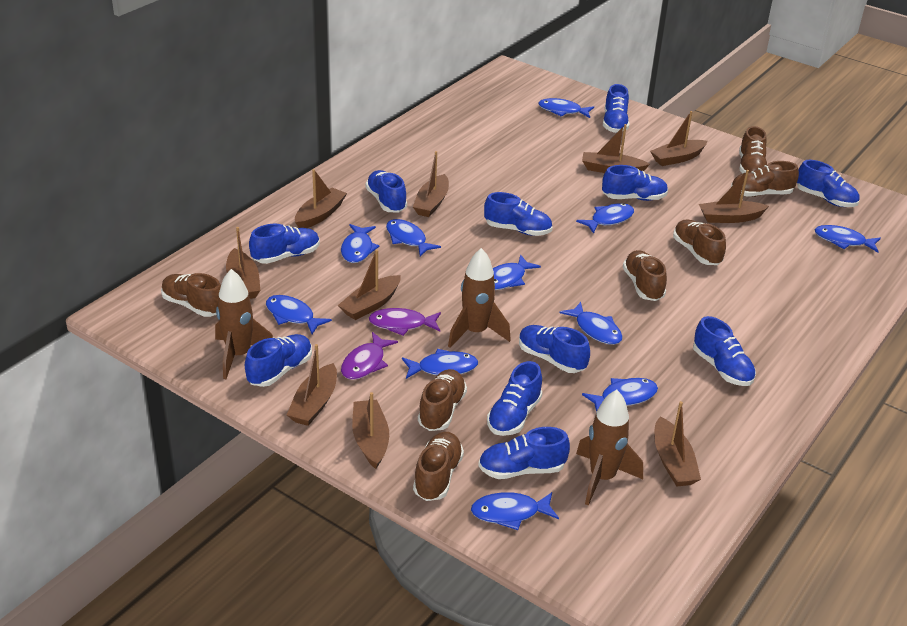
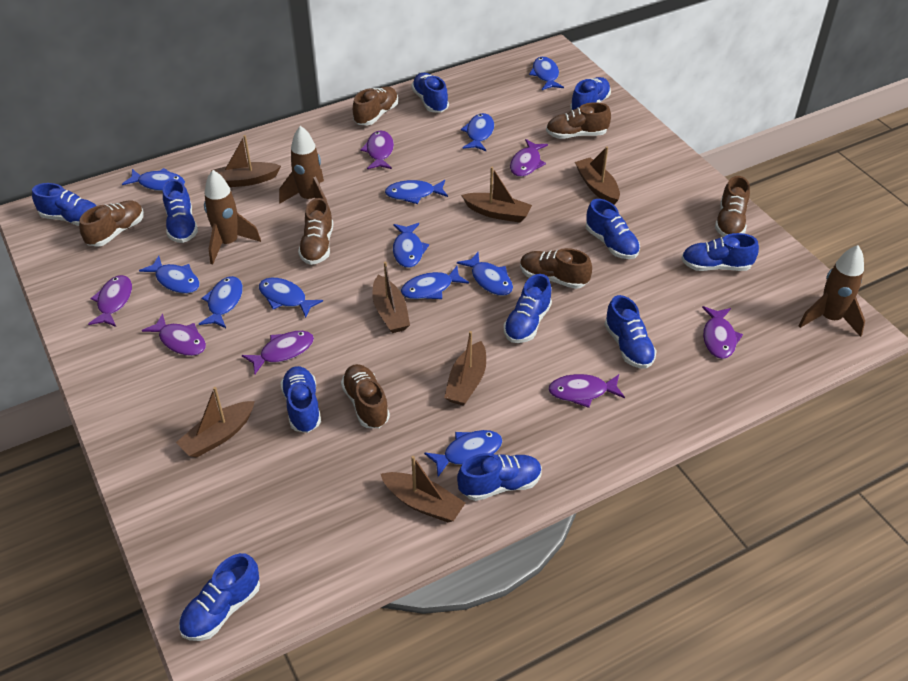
brown boat: 10 -> 7
purple fish: 2 -> 7

